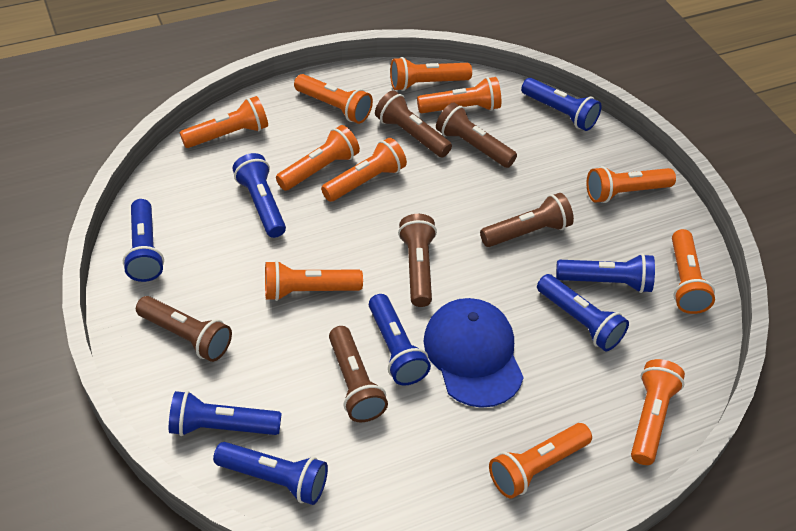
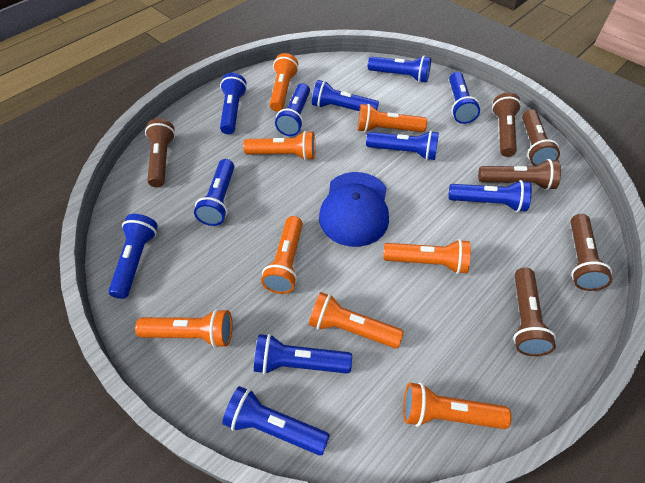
blue flashlight: 8 -> 11
orange flashlight: 11 -> 8

